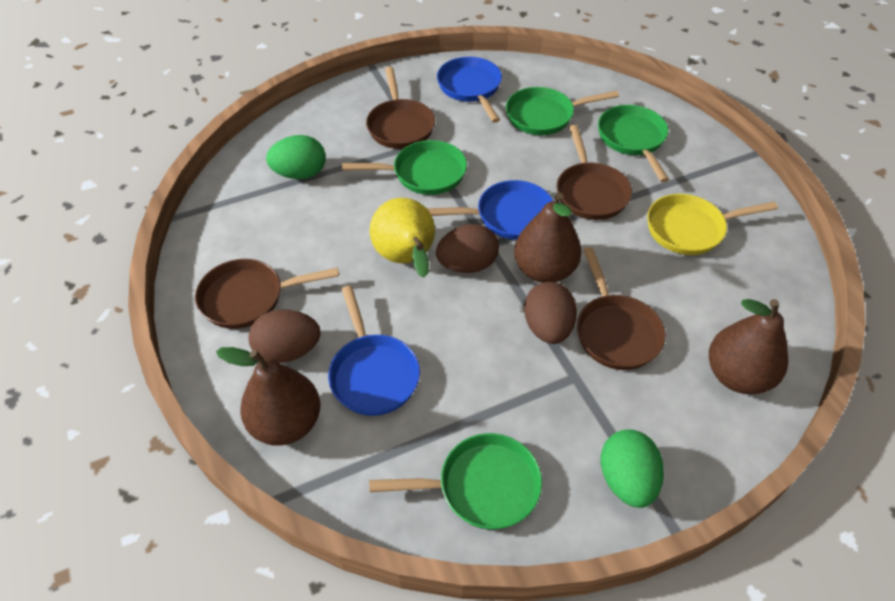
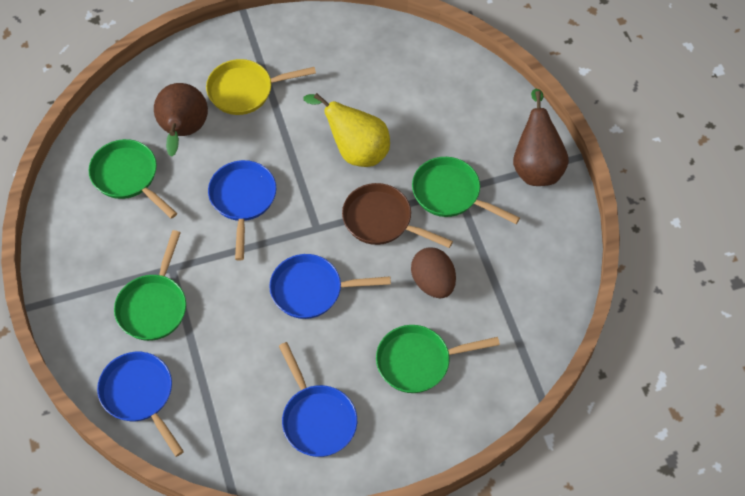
blue pan: 3 -> 4
brown egg: 3 -> 1
brown pan: 4 -> 1
brown pear: 3 -> 2
green egg: 2 -> 0

